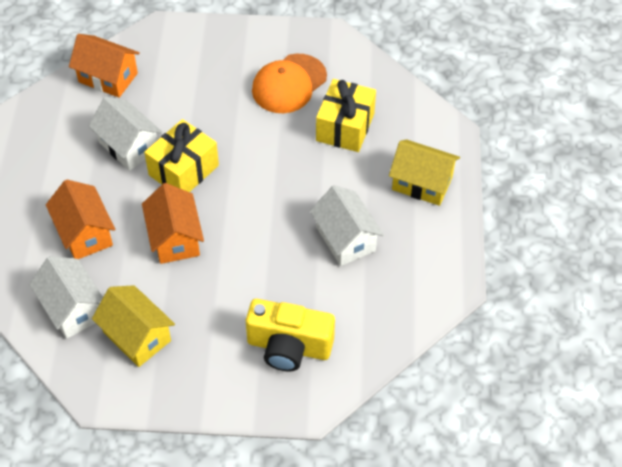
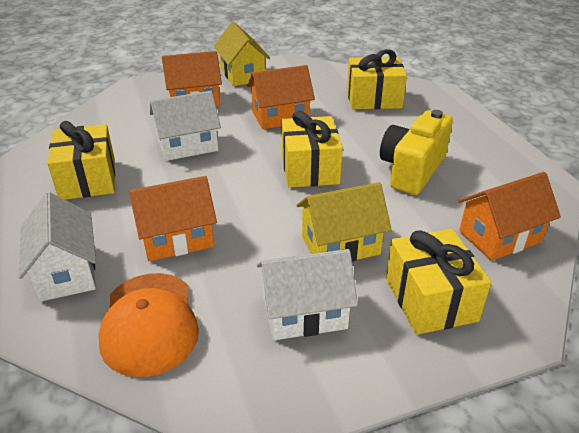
orange house: 3 -> 4
yellow gift: 2 -> 4

